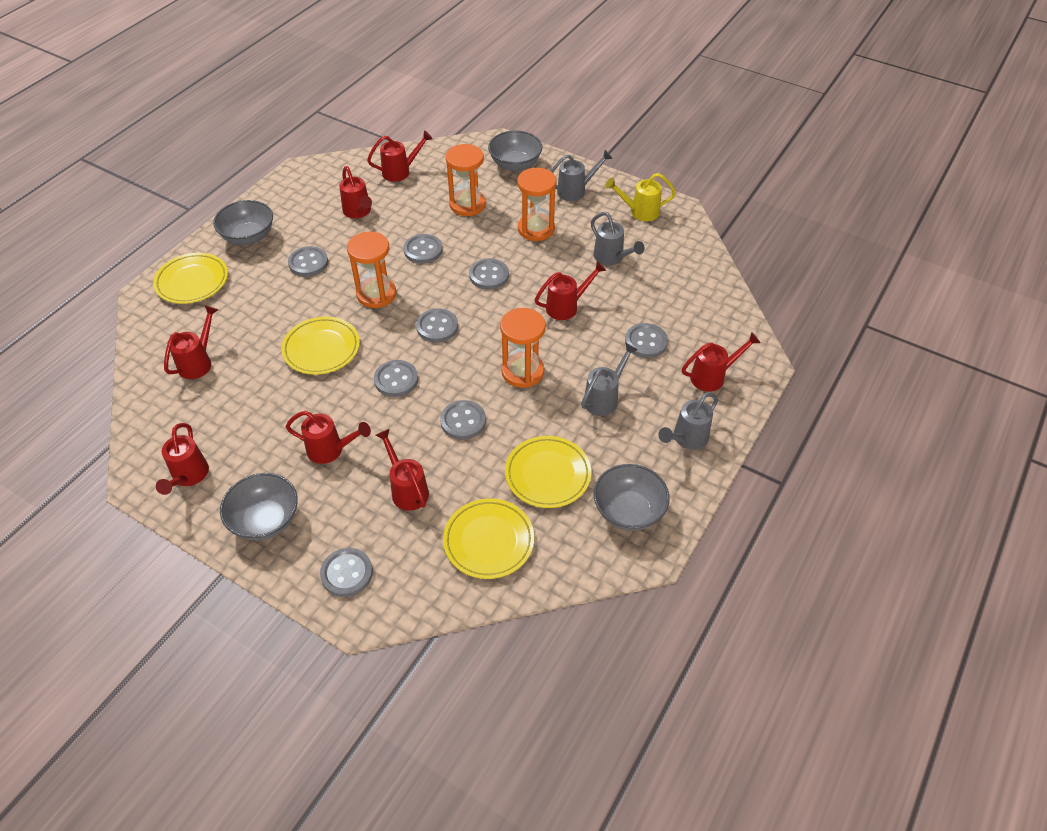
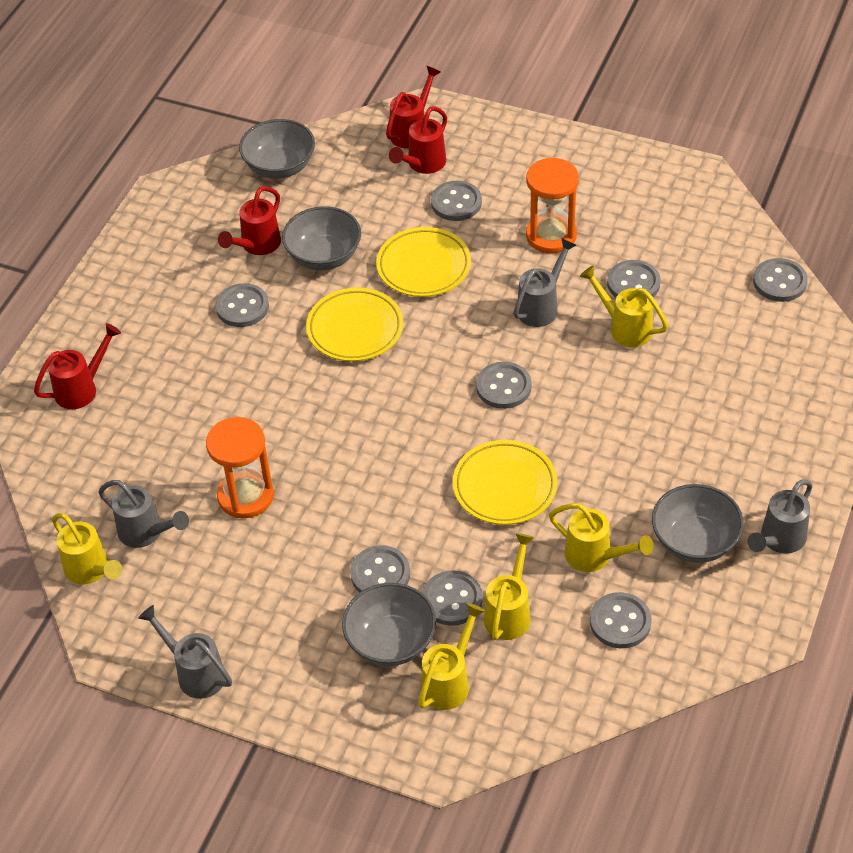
orange hourglass: 4 -> 2
red watering can: 8 -> 4
yellow plate: 4 -> 3
yellow watering can: 1 -> 5

